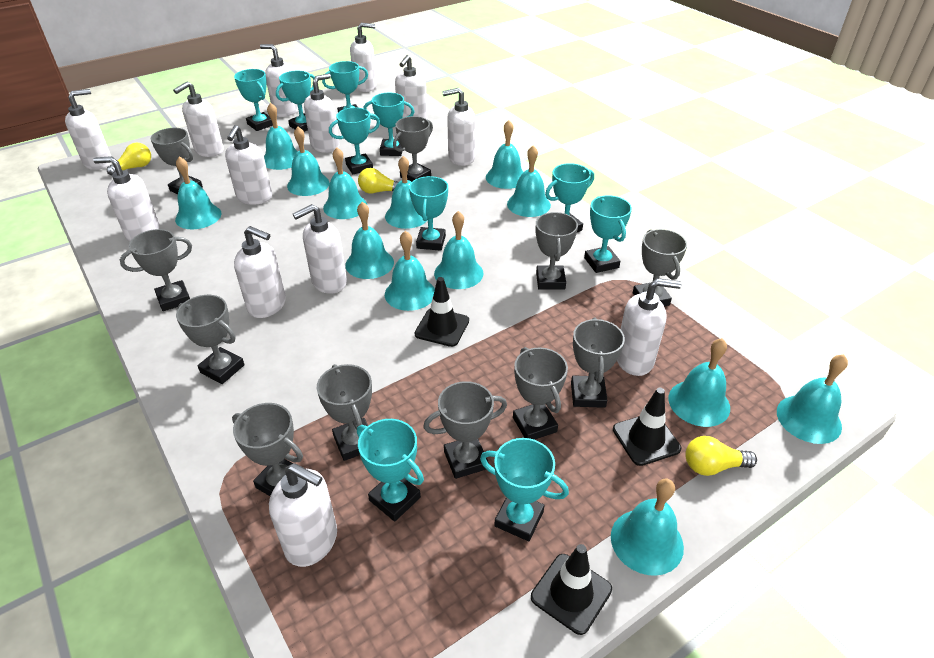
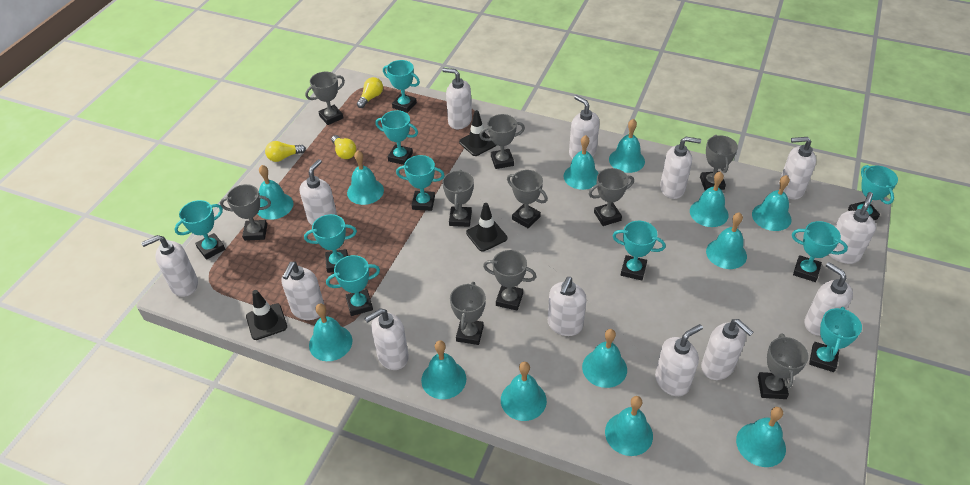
grey trophy: 11 -> 10

